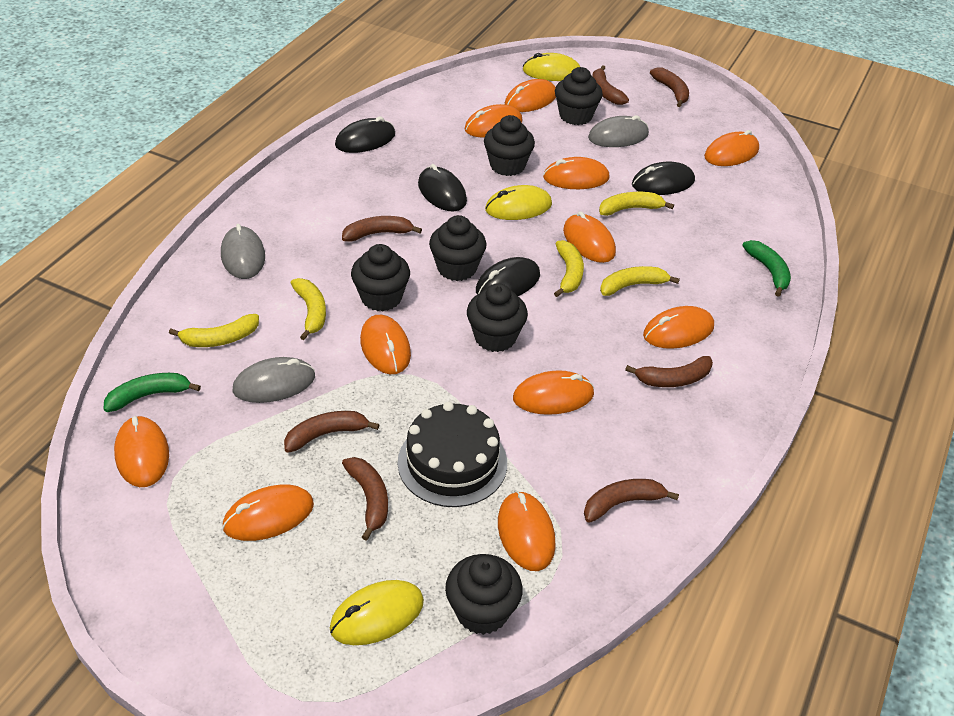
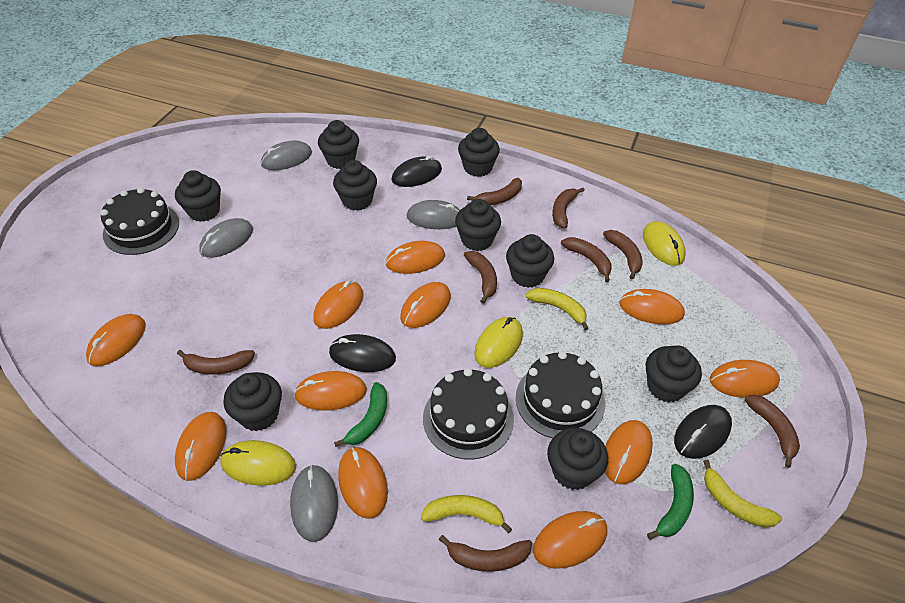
black cake: 1 -> 3
black cupcake: 6 -> 9
black mouse: 4 -> 3
brown banana: 7 -> 8
grey mouse: 3 -> 4
yellow banana: 5 -> 3

